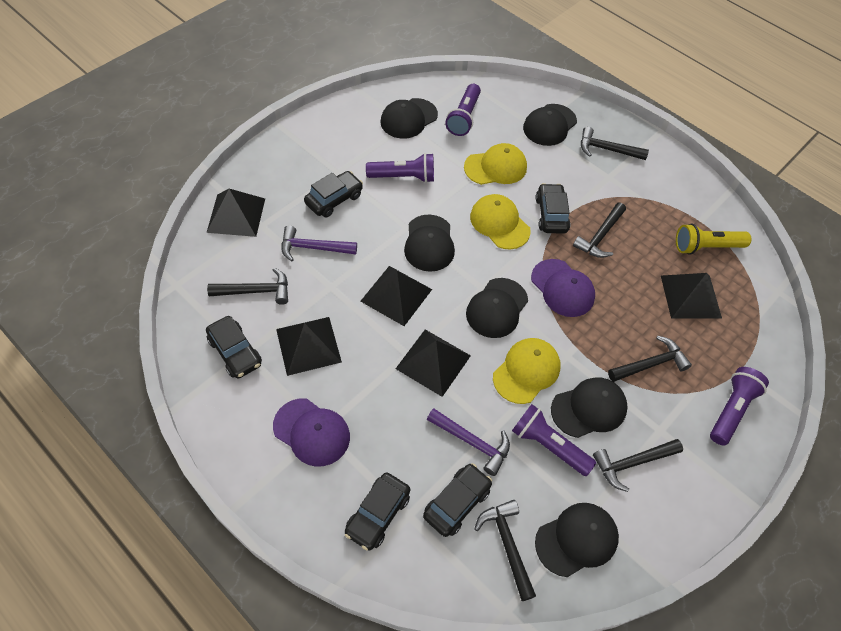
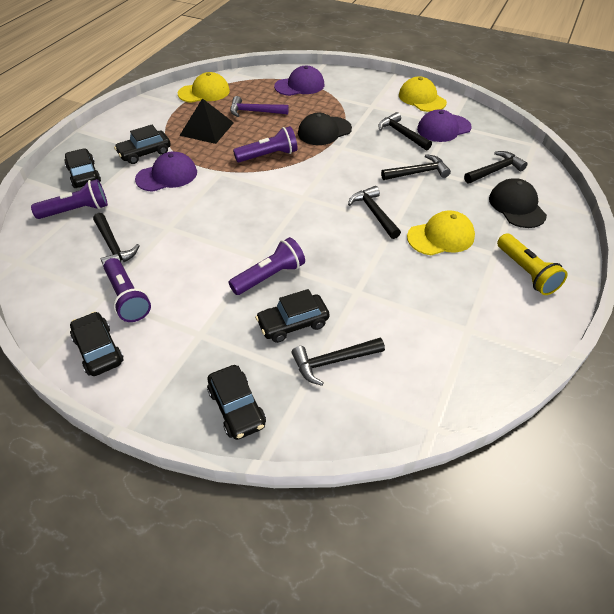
black cap: 6 -> 2
black pyramid: 5 -> 1
purple cap: 2 -> 3
purple hammer: 2 -> 1

